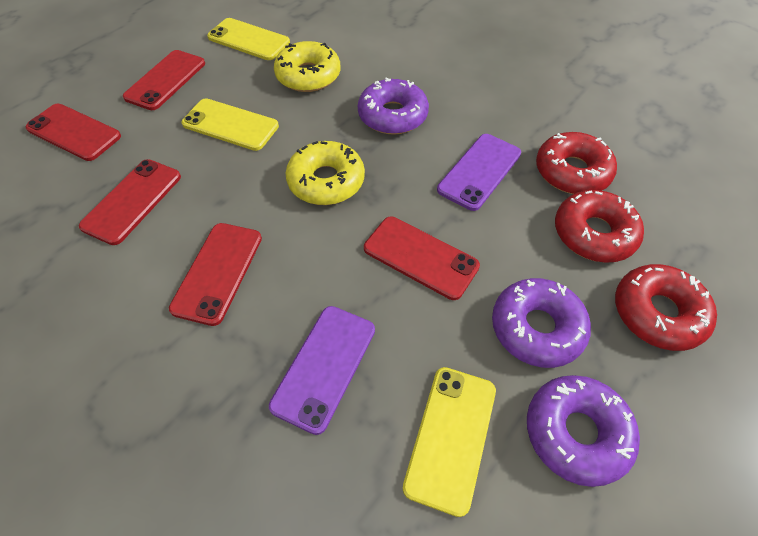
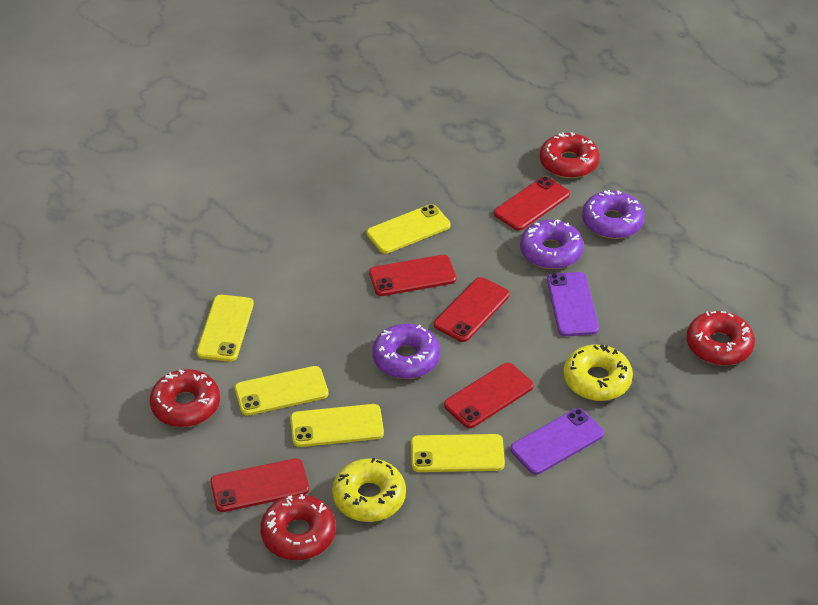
red donut: 3 -> 4
yellow phone: 3 -> 5

